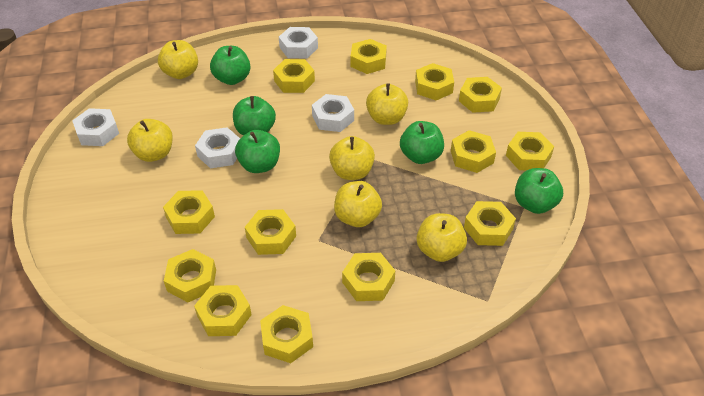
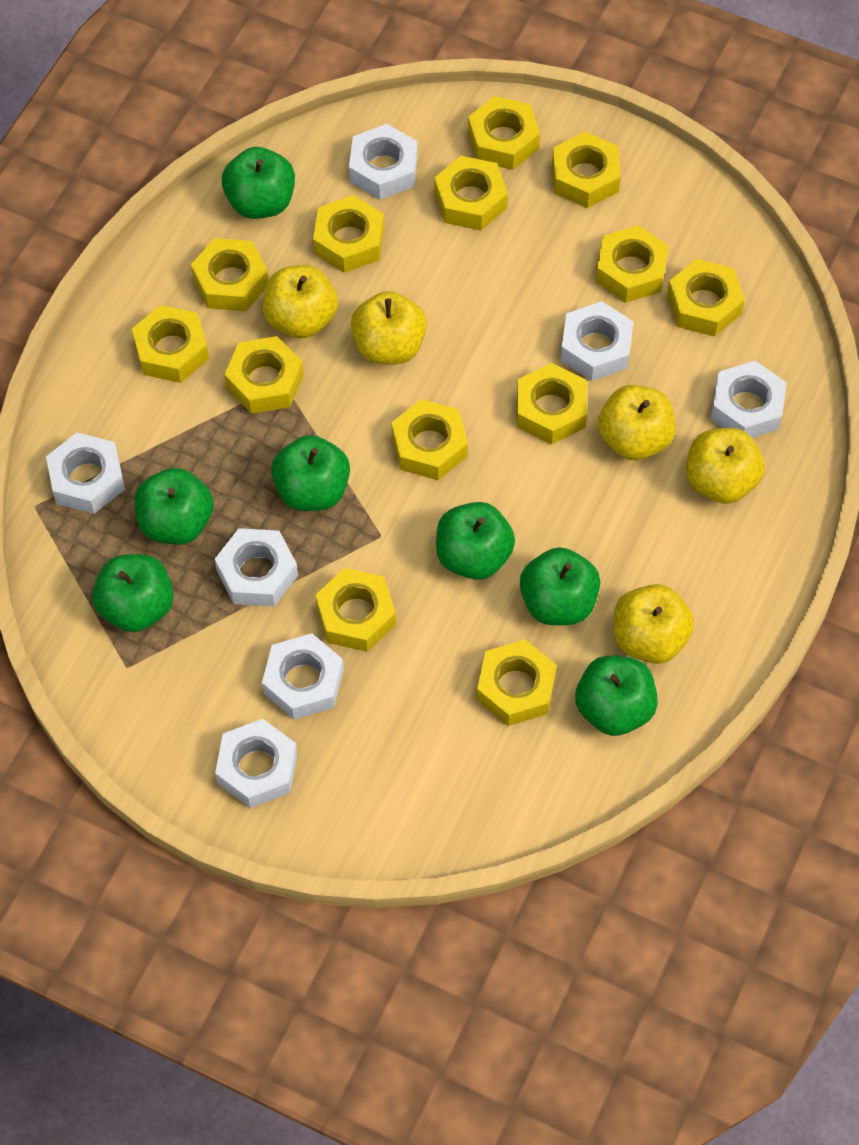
green apple: 5 -> 7
white nut: 4 -> 7
yellow apple: 6 -> 5

